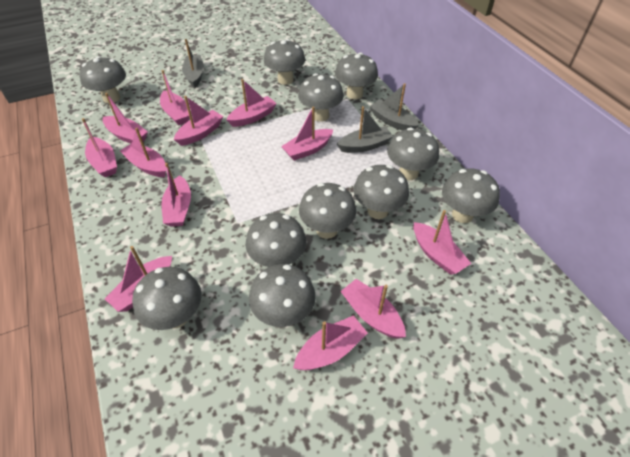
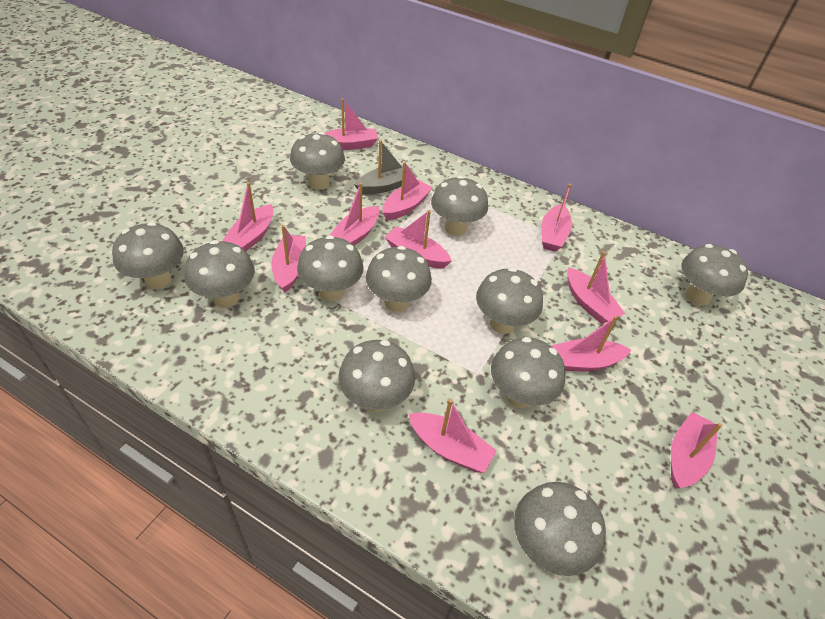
grey boat: 3 -> 1
pink boat: 12 -> 11

